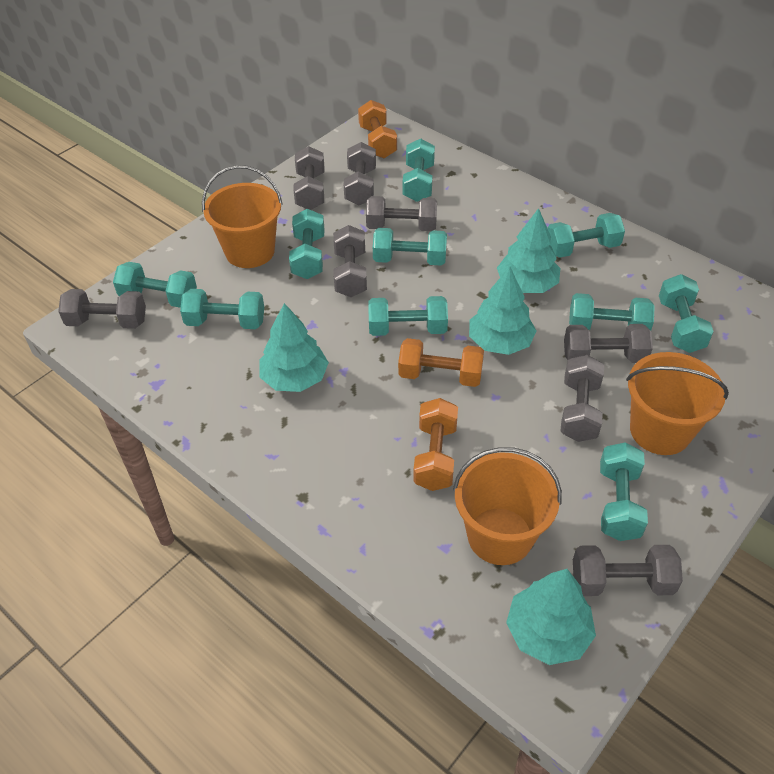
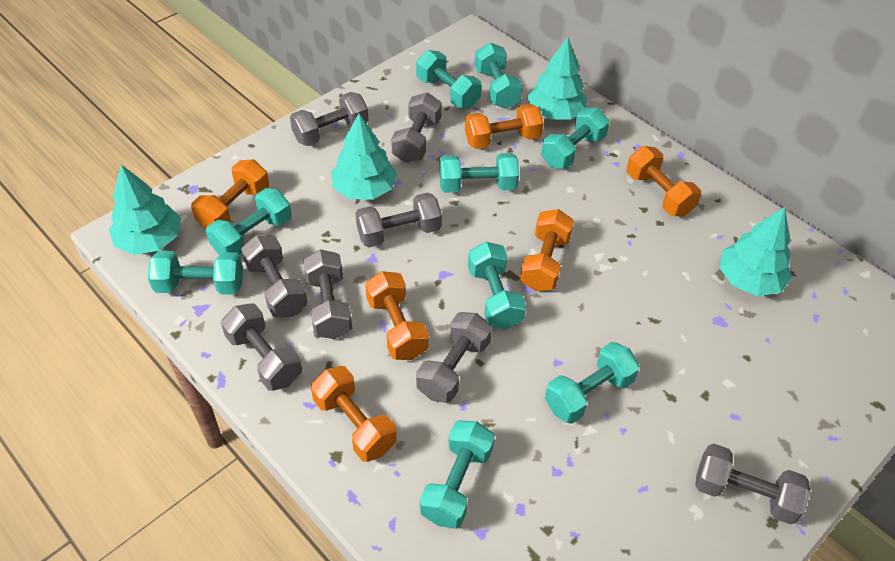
orange bucket: 3 -> 0
orange dumbbell: 3 -> 6
turquoise dumbbell: 10 -> 9

